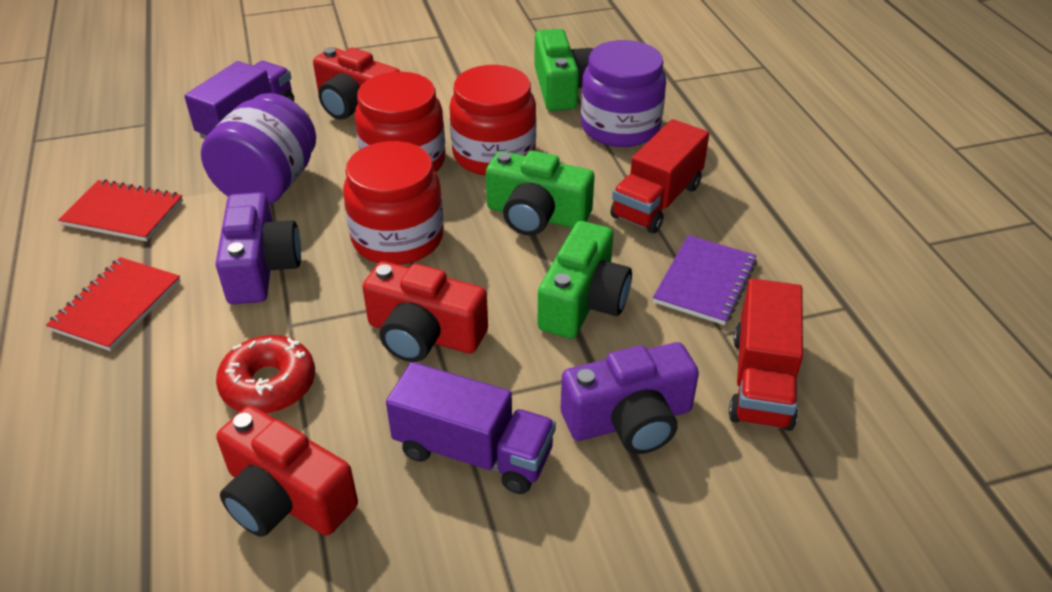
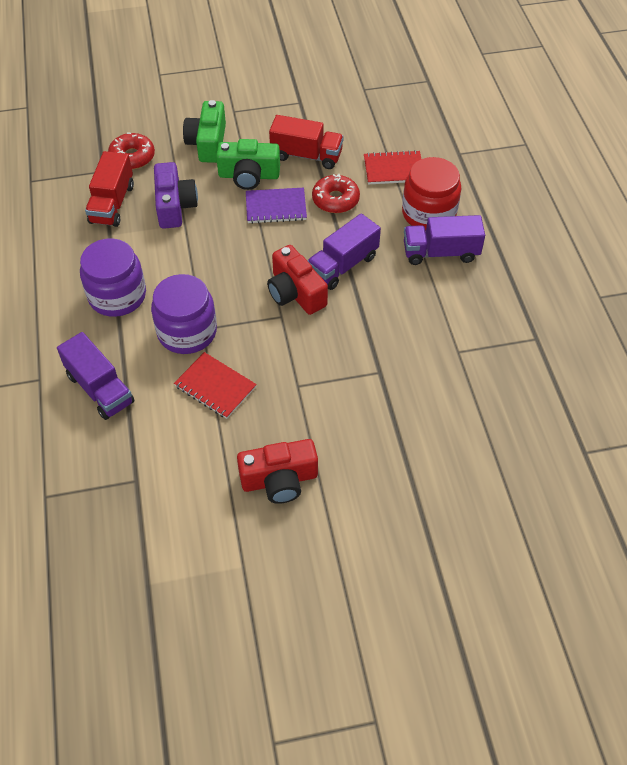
green camera: 3 -> 2
purple camera: 2 -> 1
purple truck: 2 -> 3
red camera: 3 -> 2
red donut: 1 -> 2
red jar: 3 -> 1

